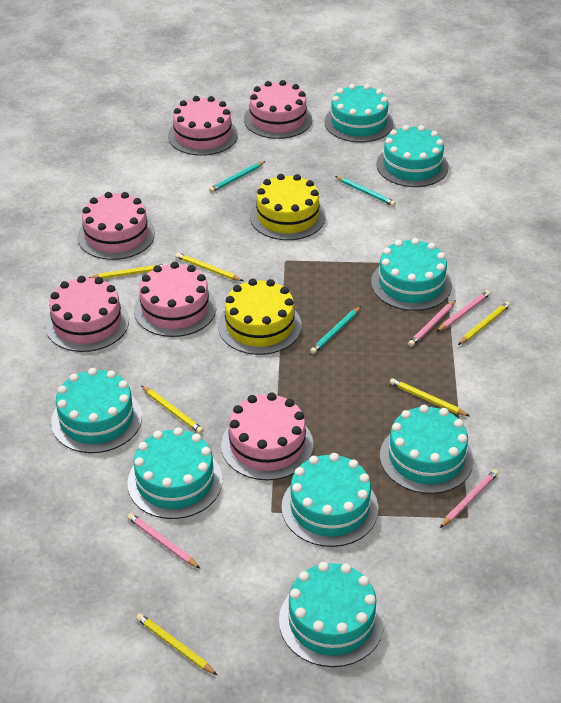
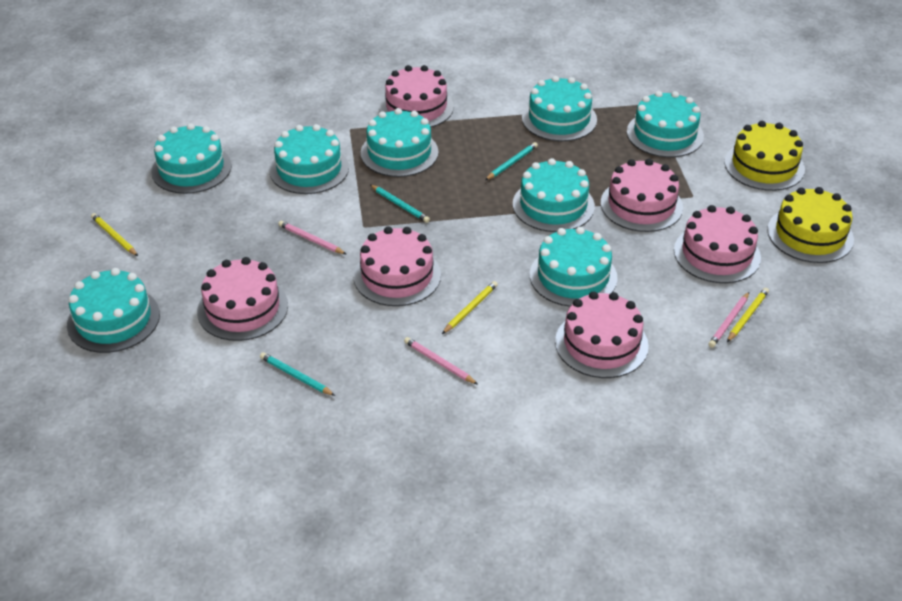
pink pencil: 4 -> 3
yellow pencil: 6 -> 3

